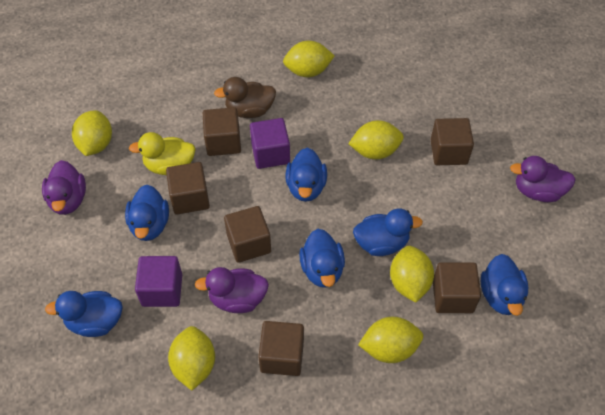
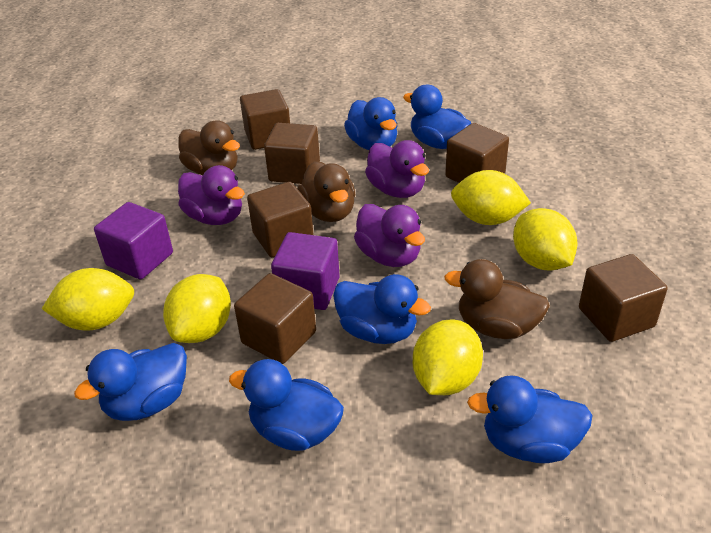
brown duck: 1 -> 3
yellow duck: 1 -> 0
yellow lemon: 6 -> 5

